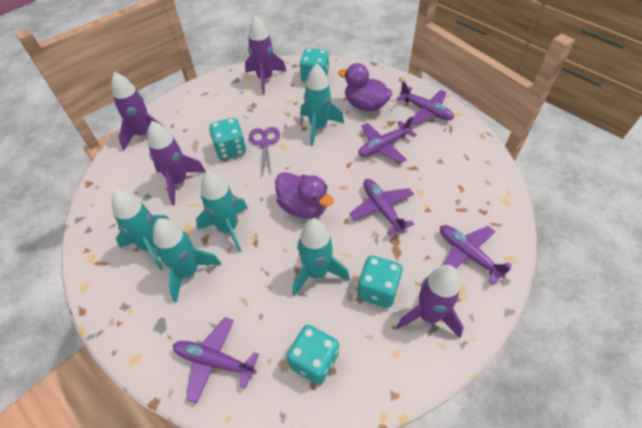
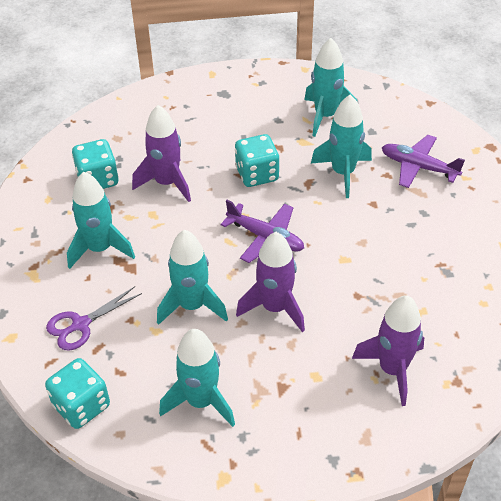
purple duck: 2 -> 0
purple plane: 5 -> 2
purple rocket: 4 -> 3
turquoise dice: 4 -> 3

